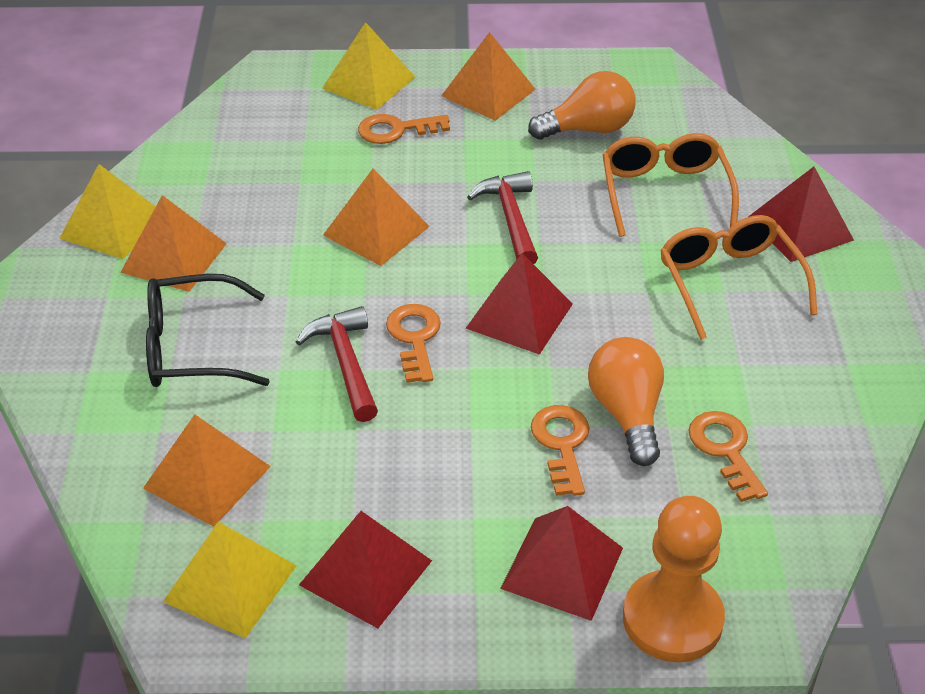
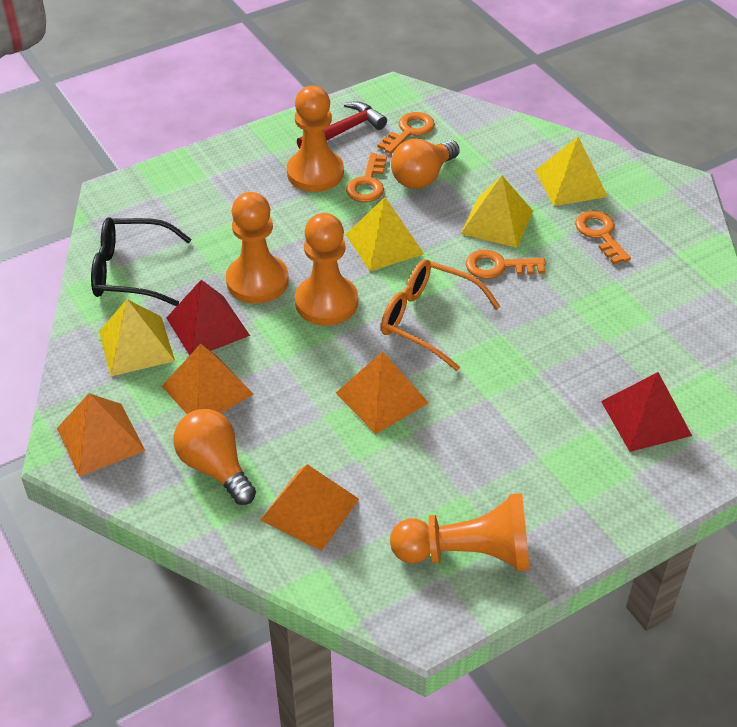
orange glasses: 2 -> 1
orange pawn: 1 -> 4
red hammer: 2 -> 1
red pyramid: 4 -> 2
yellow pyramid: 3 -> 4

